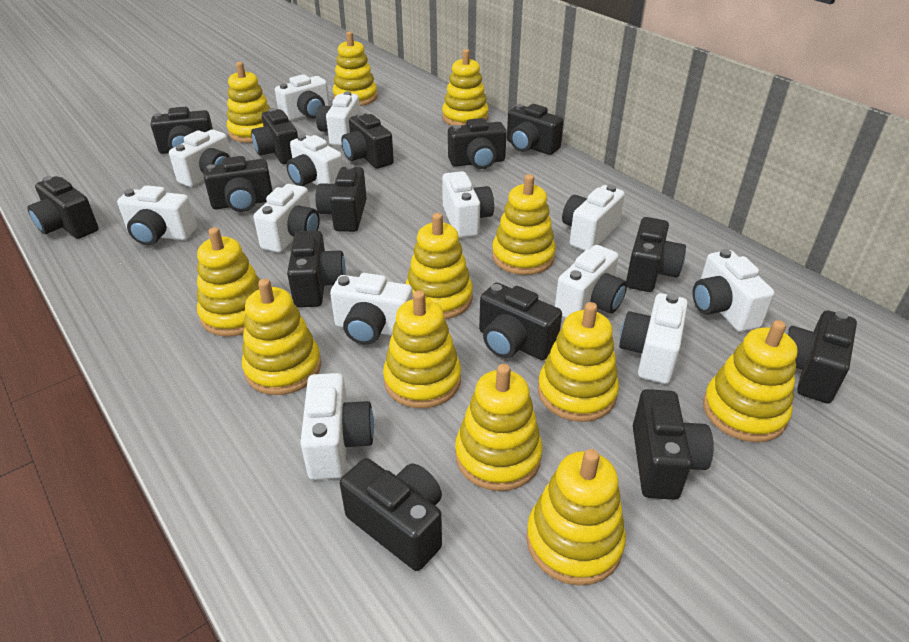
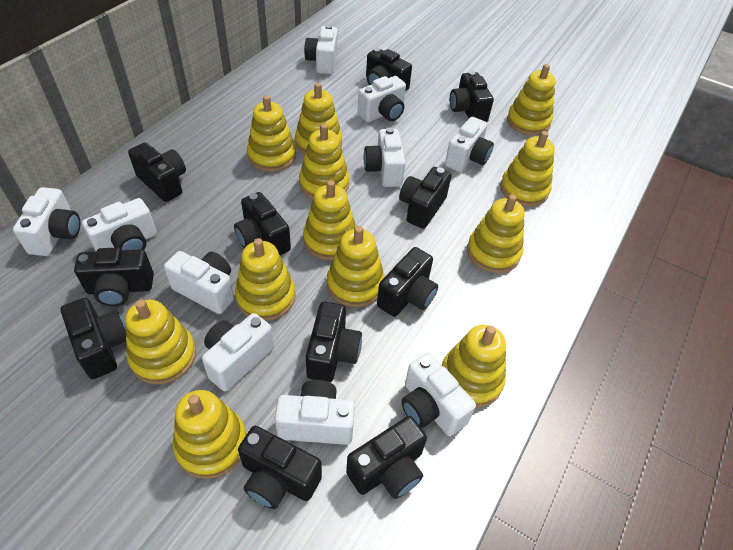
black camera: 14 -> 11
white camera: 13 -> 10

